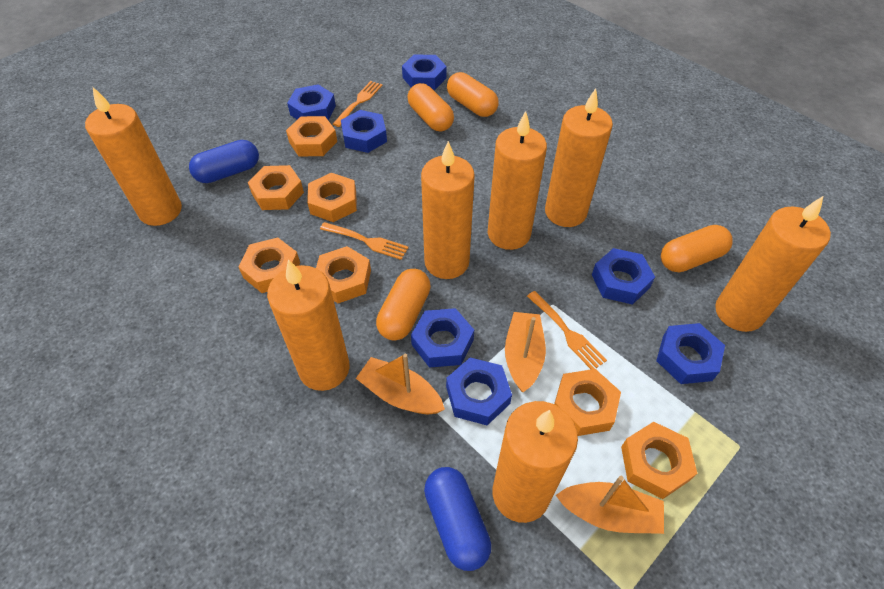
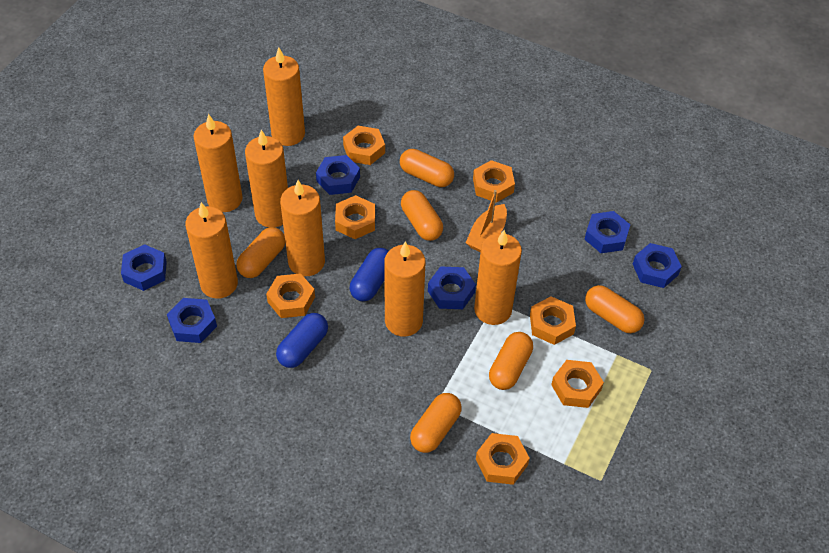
blue nut: 7 -> 6
orange boat: 3 -> 1
orange capsule: 4 -> 6
orange fork: 3 -> 0

